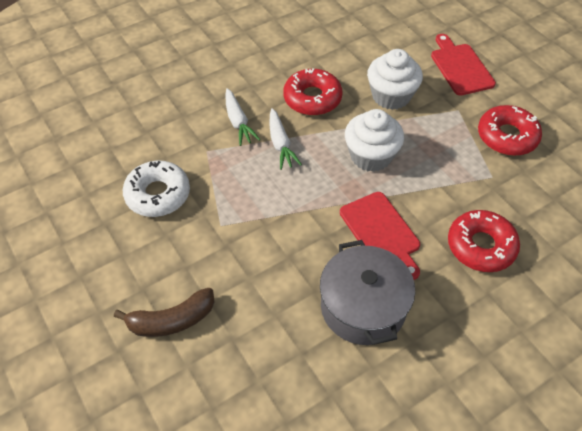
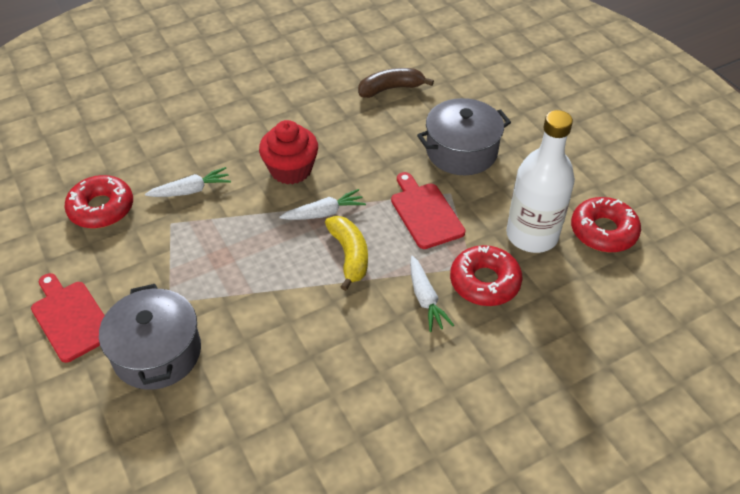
grey pot: 1 -> 2
red cupcake: 0 -> 1
white bottle: 0 -> 1
white carrot: 2 -> 3
white cupcake: 2 -> 0
white donut: 1 -> 0
yellow banana: 0 -> 1

